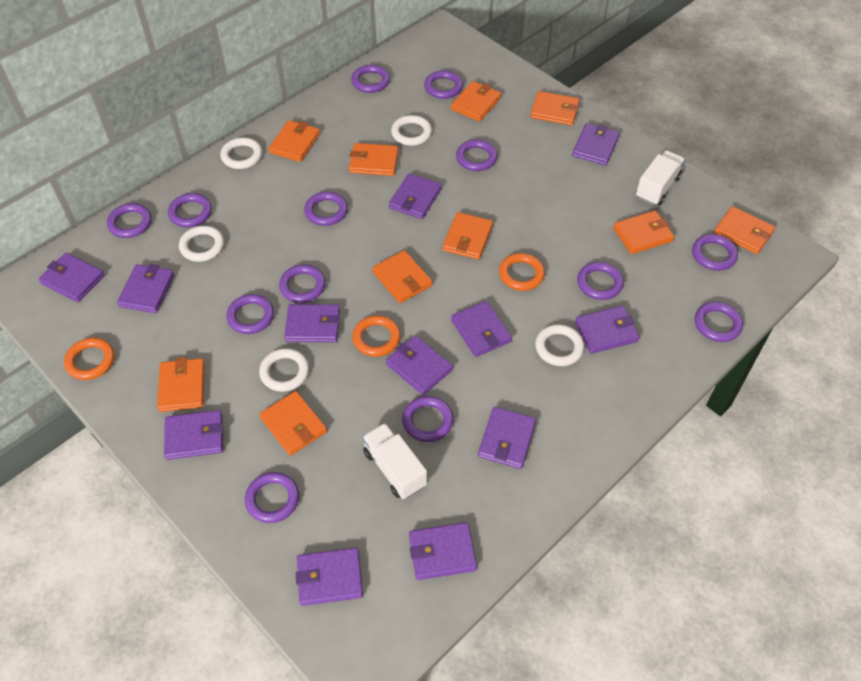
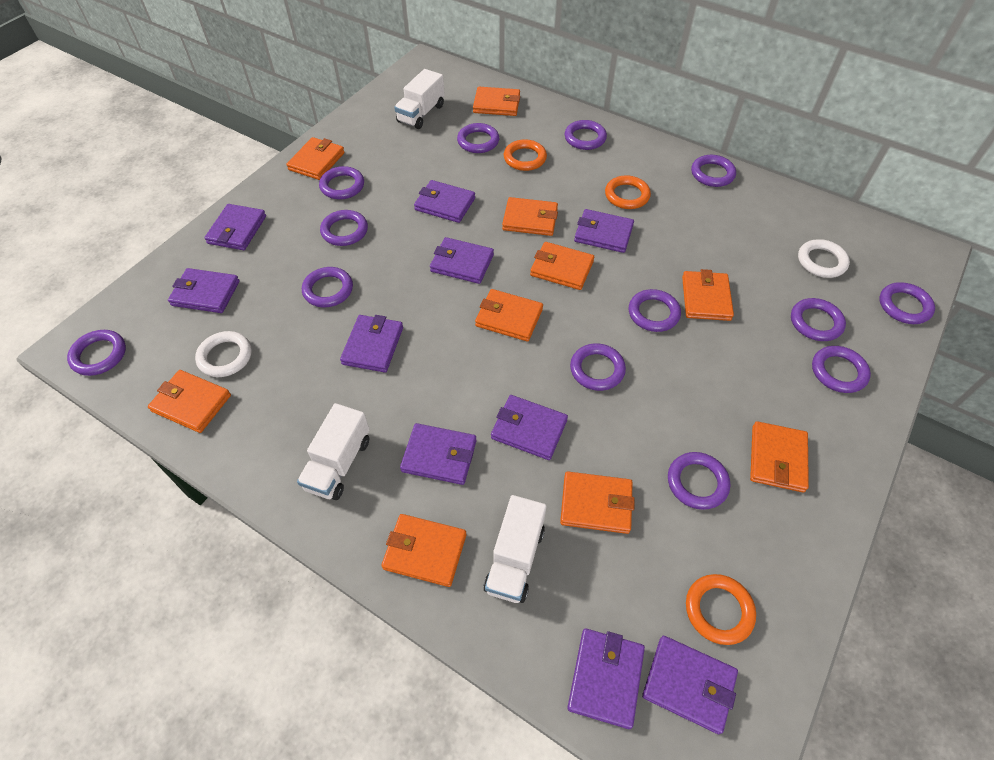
purple wallet: 12 -> 10
white ring: 5 -> 2
white truck: 2 -> 3

